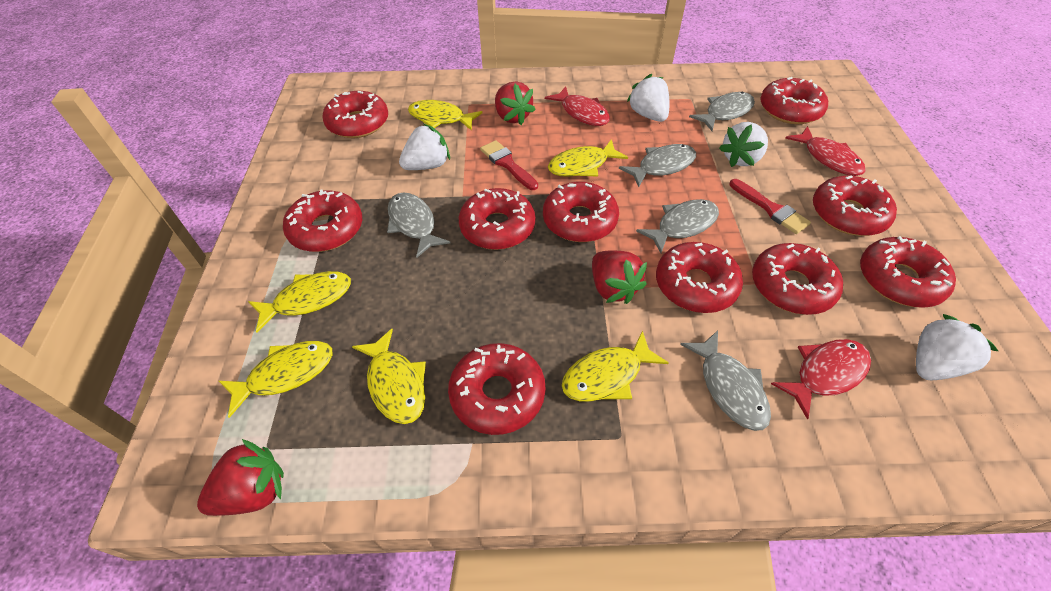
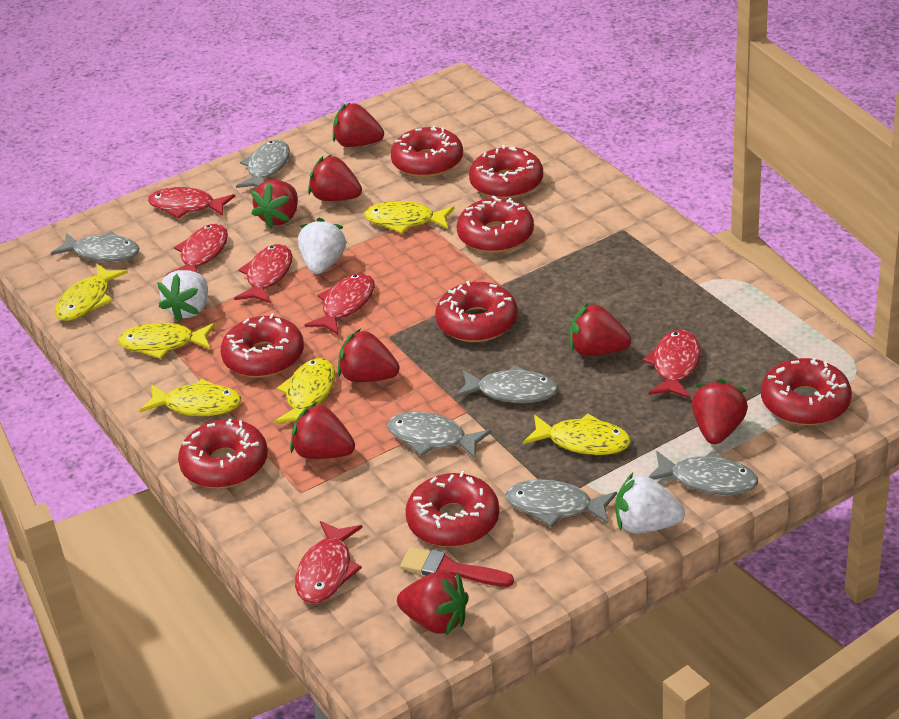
grey fish: 5 -> 6
red brush: 2 -> 1
red donut: 10 -> 8
red fish: 3 -> 6
red strawberry: 3 -> 8
white strawberry: 4 -> 3

